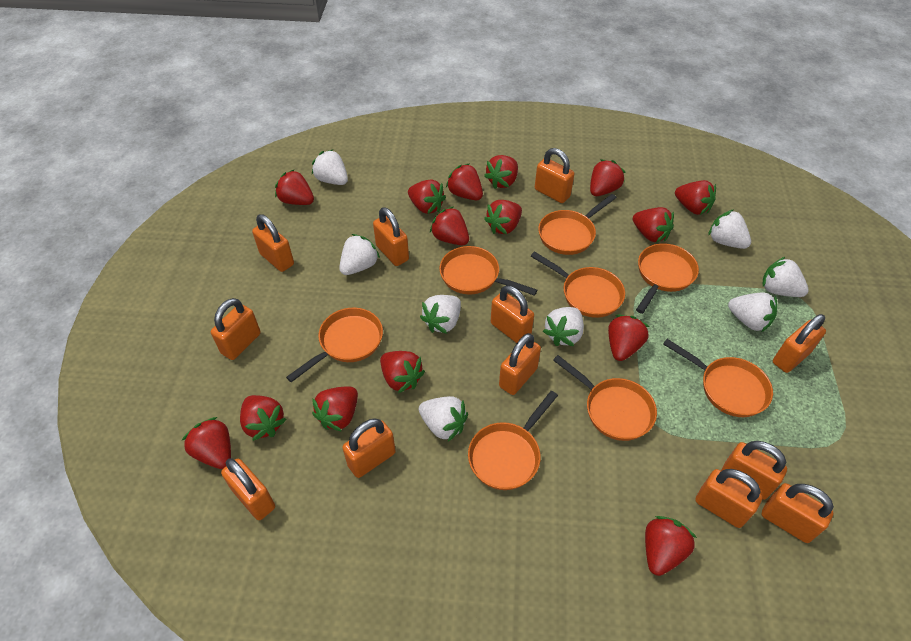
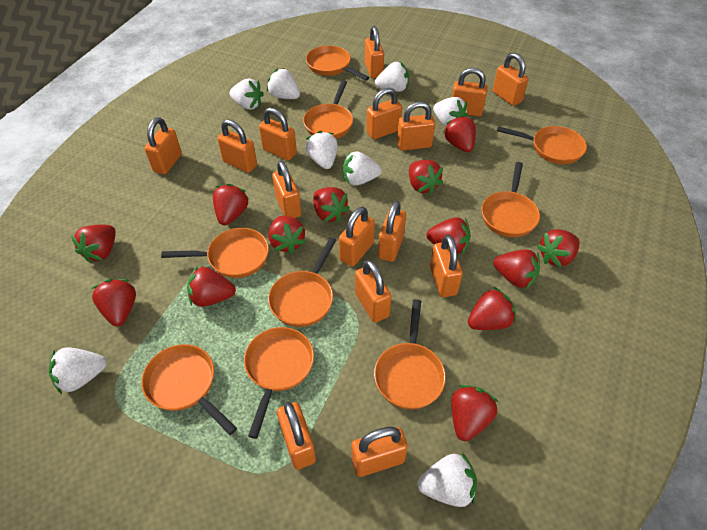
orange padlock: 12 -> 15
orange pan: 8 -> 9
red strawberry: 15 -> 13

